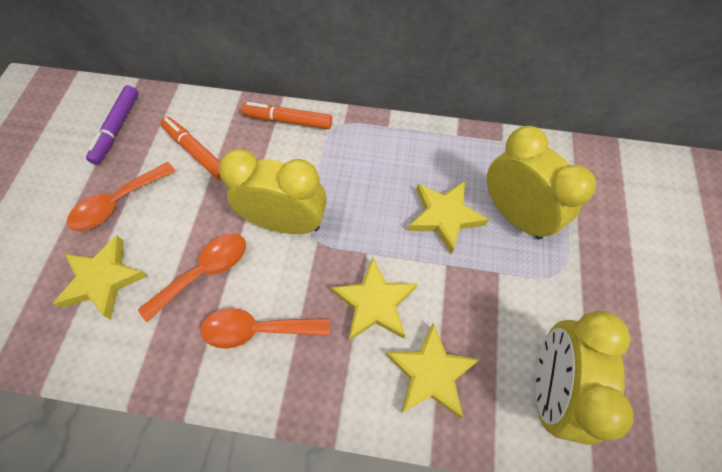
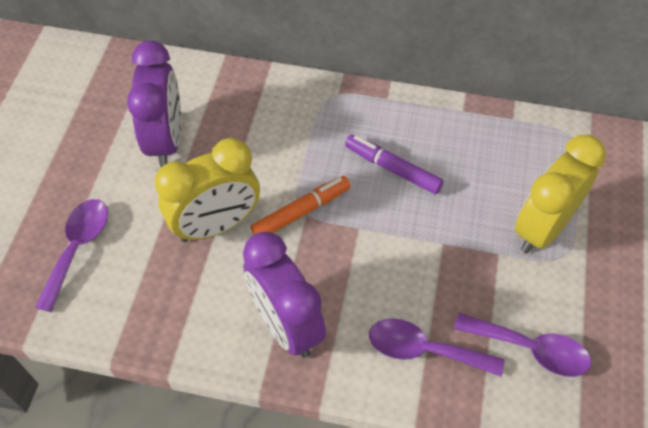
orange marker: 2 -> 1
orange spoon: 3 -> 0
purple clock: 0 -> 2
purple spoon: 0 -> 3
yellow clock: 3 -> 2
yellow star: 4 -> 0

